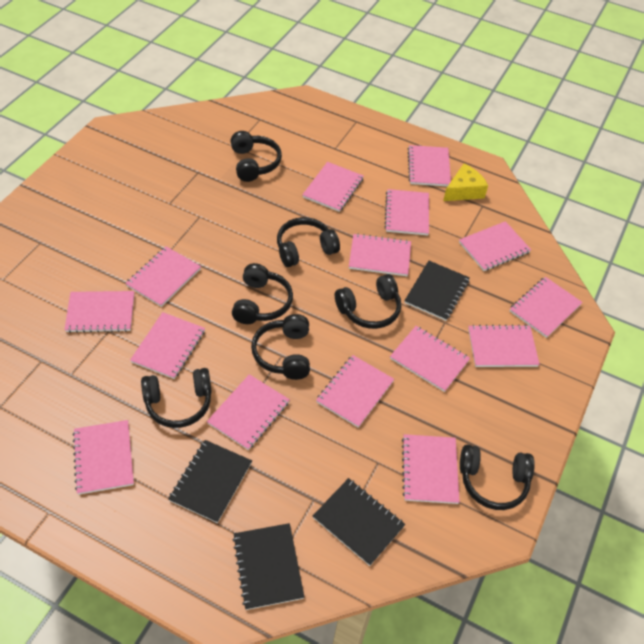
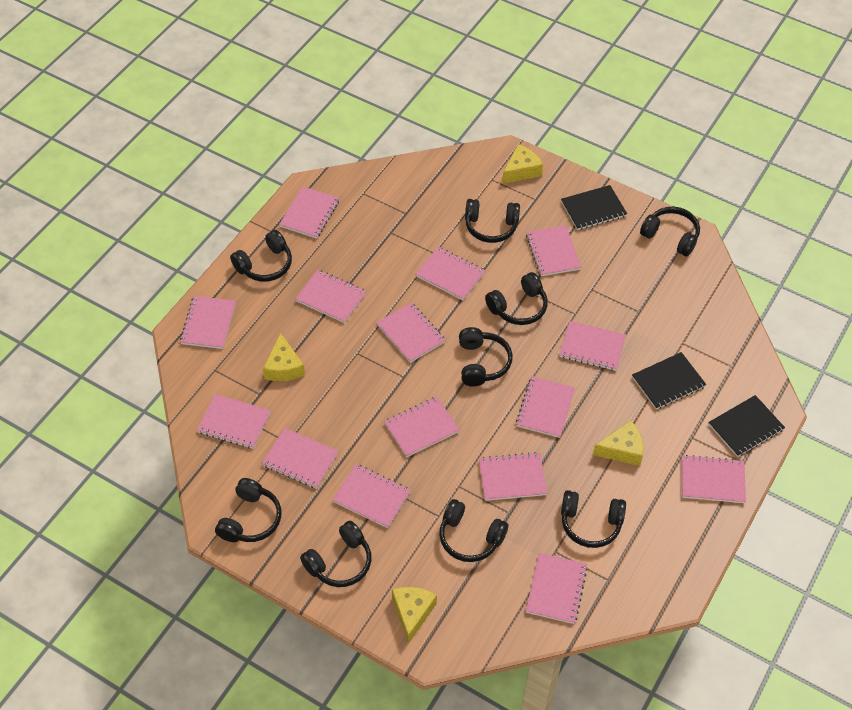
black headphones: 7 -> 9
black notebook: 4 -> 3
yellow cheese: 1 -> 4

